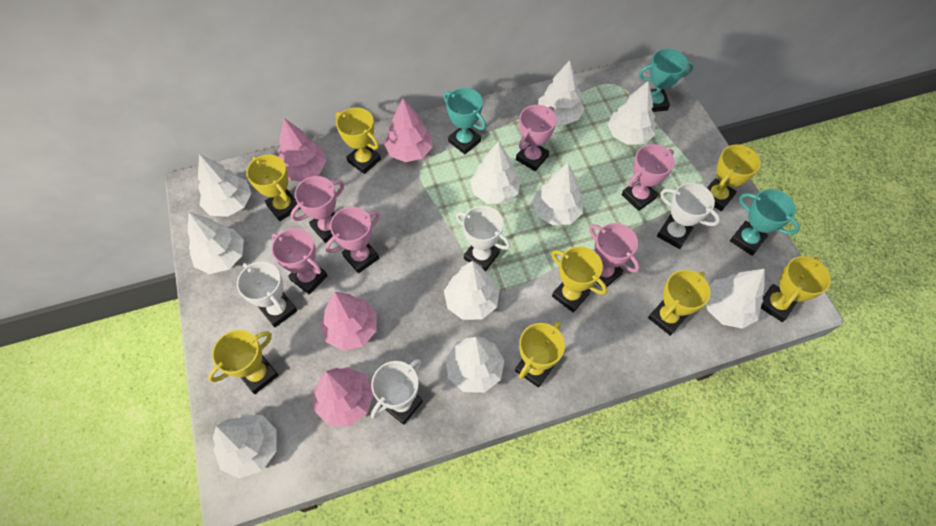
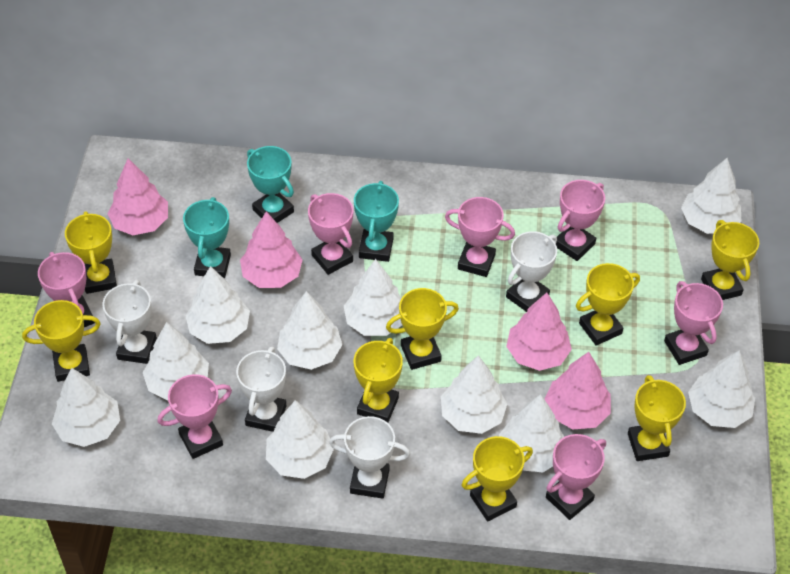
pink trophy: 6 -> 7

